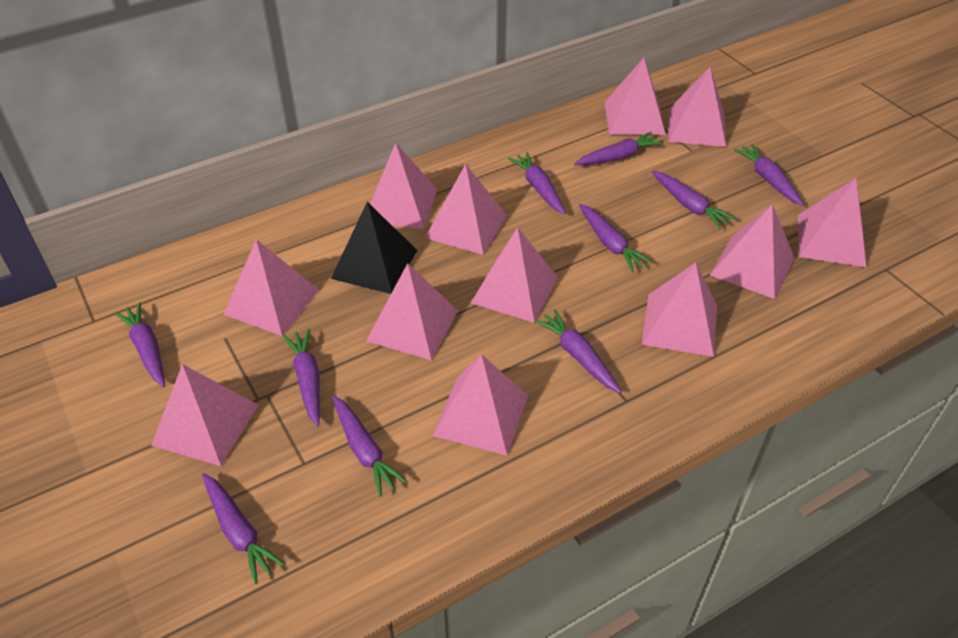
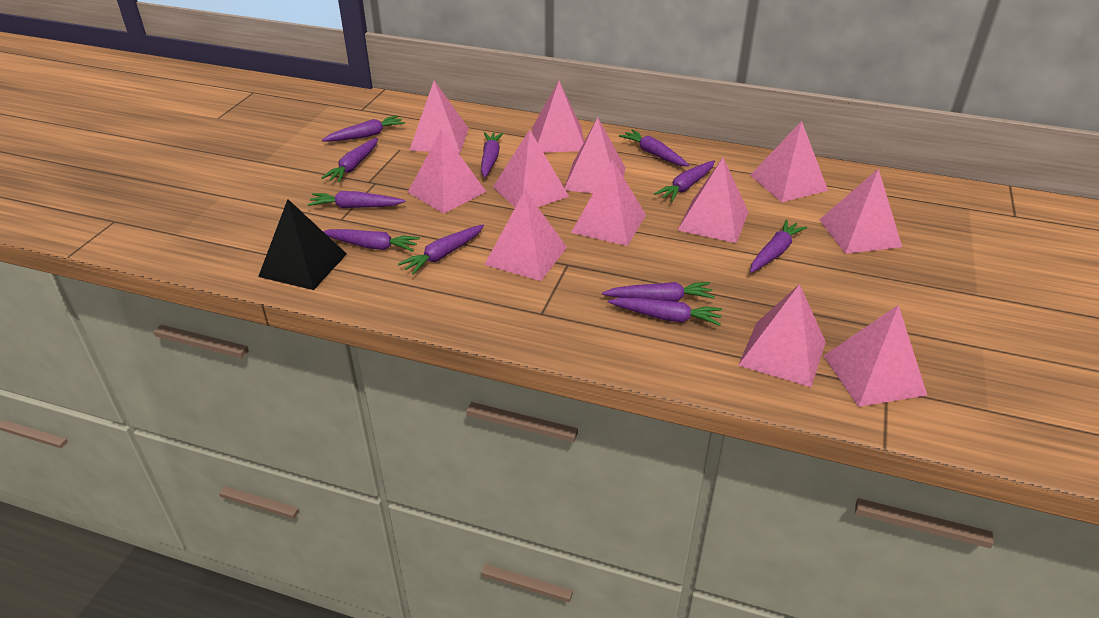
purple carrot: 10 -> 11

